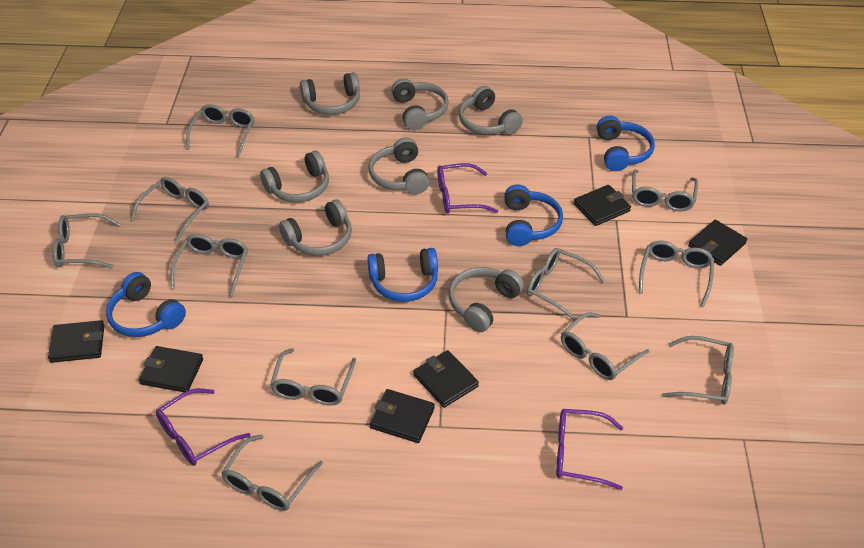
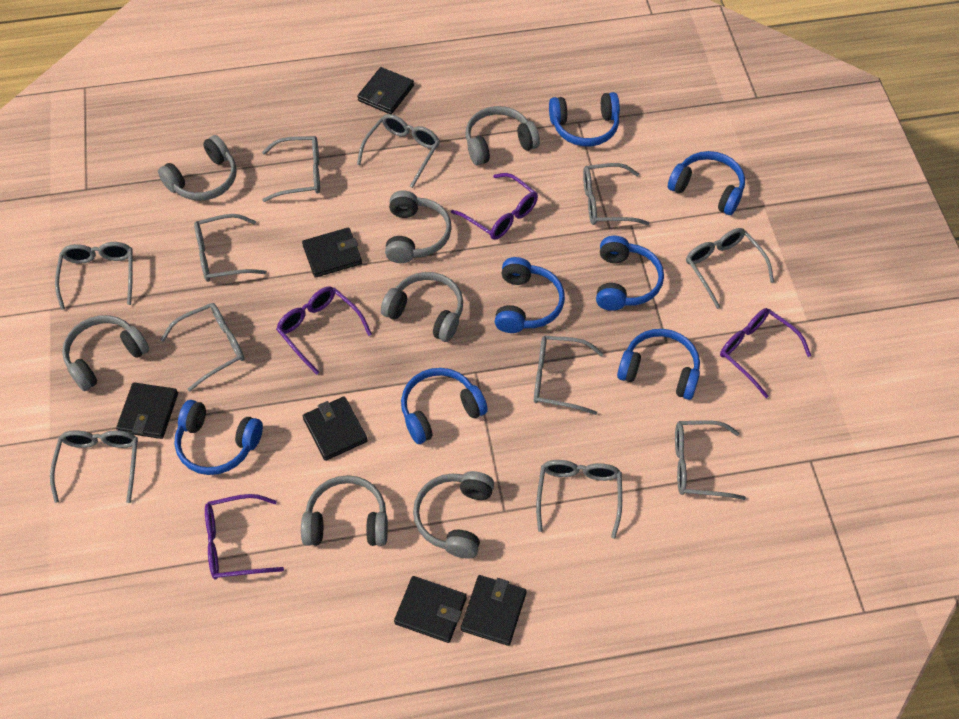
blue headphones: 4 -> 7
purple glasses: 3 -> 4

